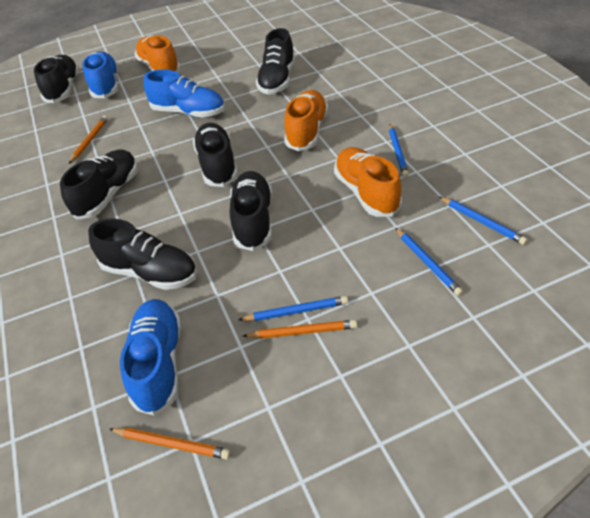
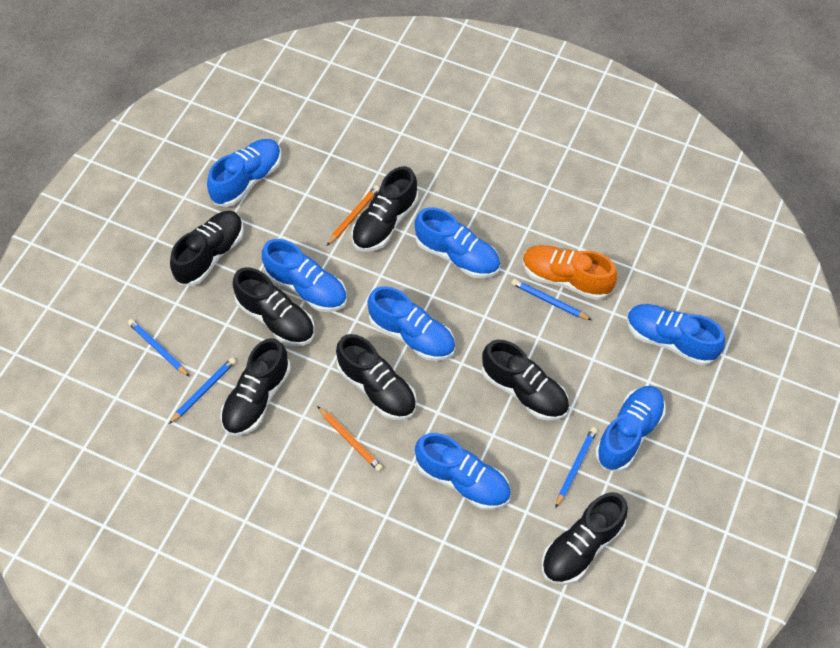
black shoe: 6 -> 7
blue shoe: 3 -> 7
orange pencil: 3 -> 2
orange shoe: 3 -> 1

